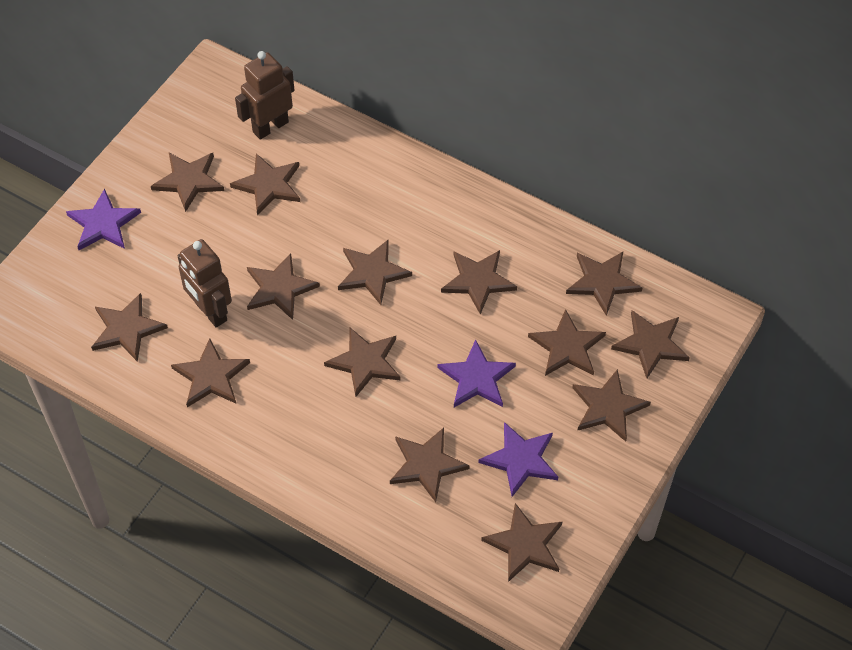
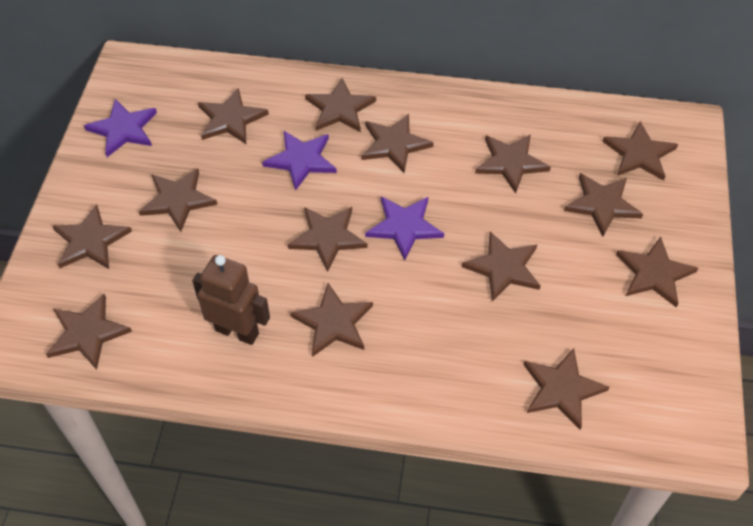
brown robot: 2 -> 1

